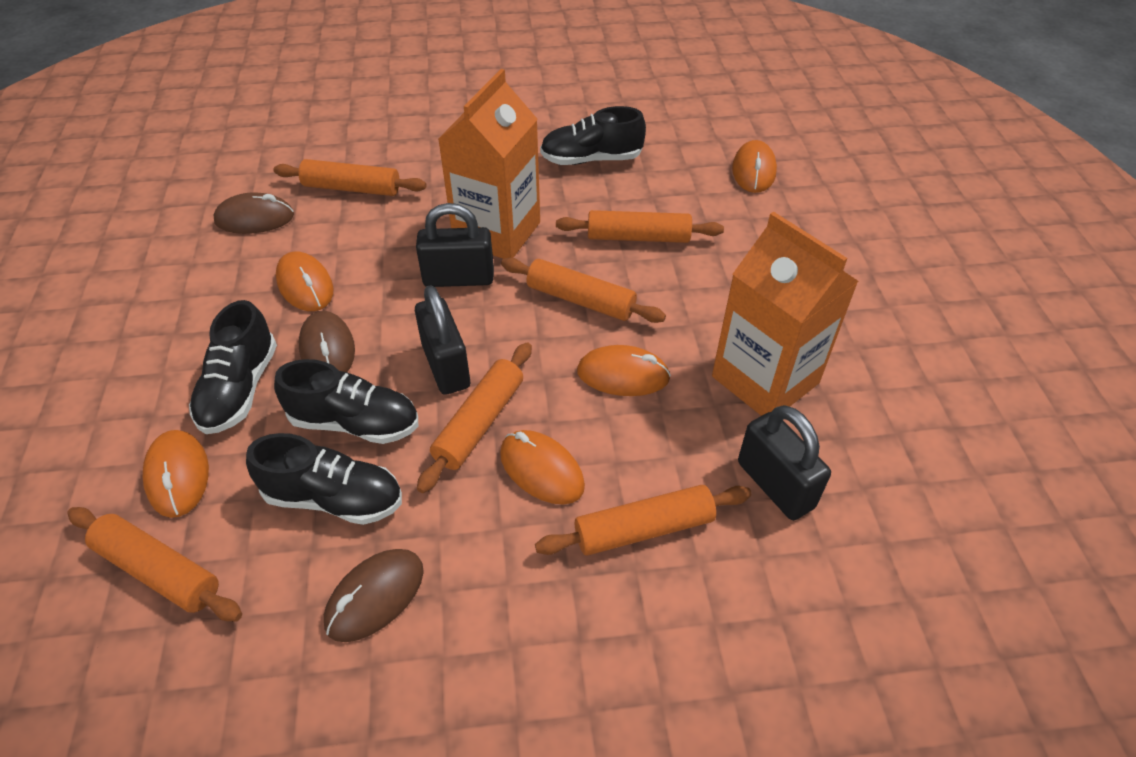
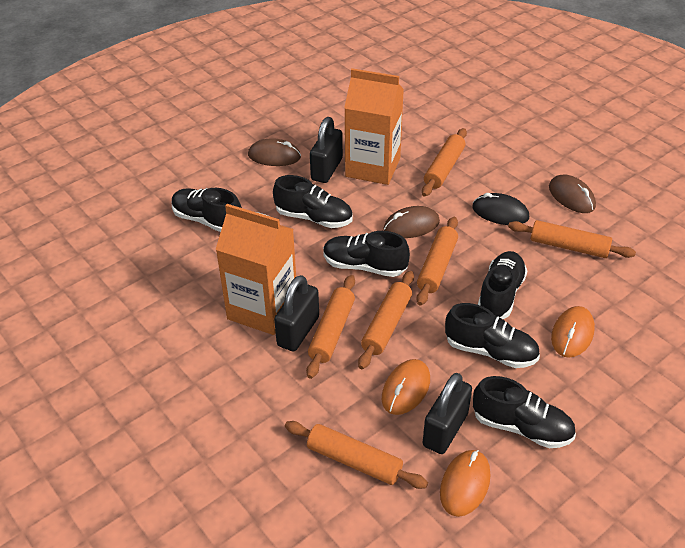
black mouse: 0 -> 1
black shoe: 4 -> 6
orange mouse: 5 -> 3

